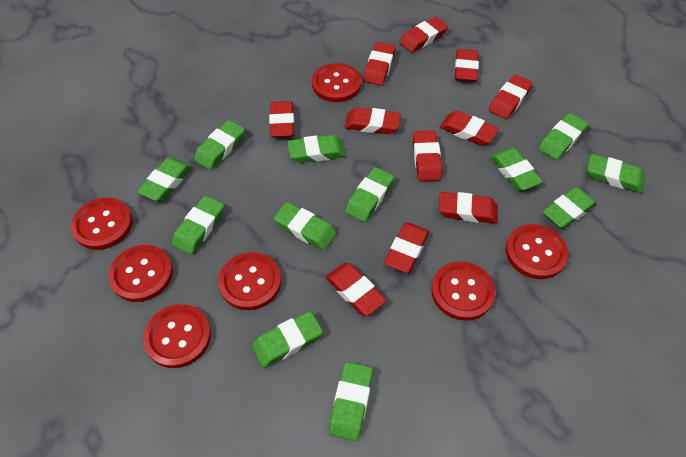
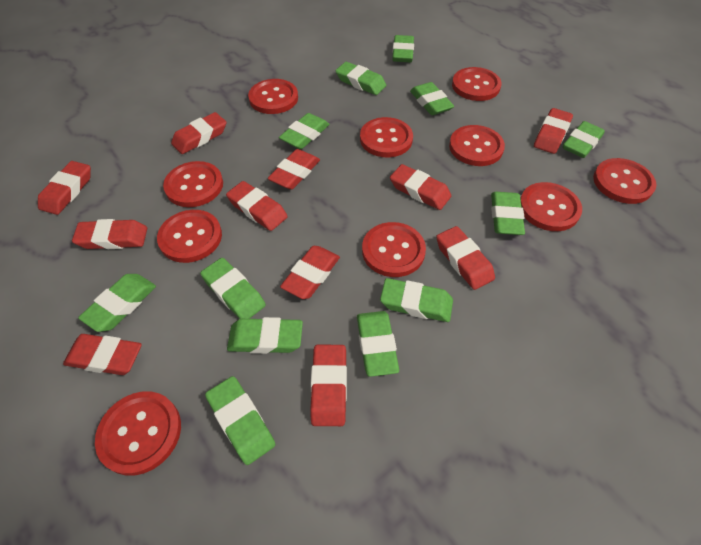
red button: 7 -> 10

